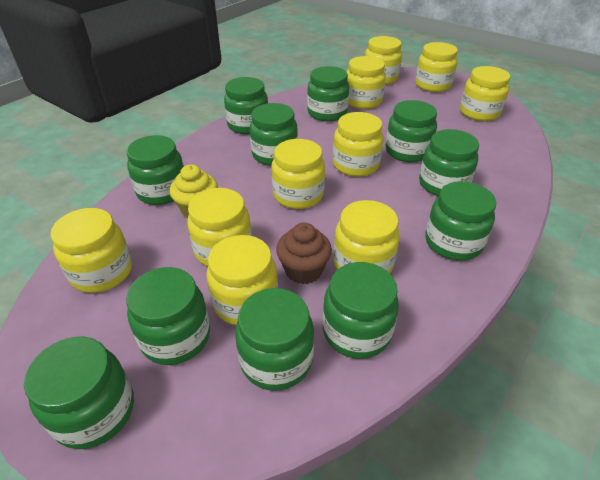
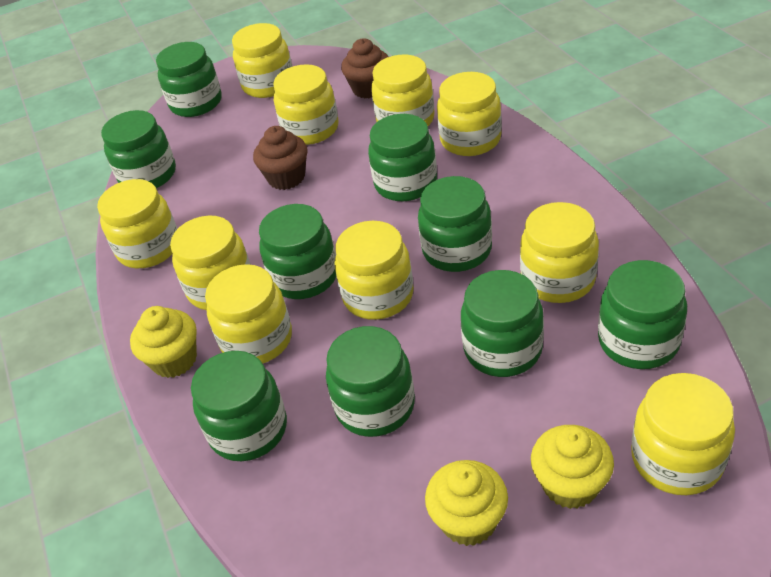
brown cupcake: 1 -> 2
green jar: 11 -> 9
yellow cupcake: 1 -> 3

